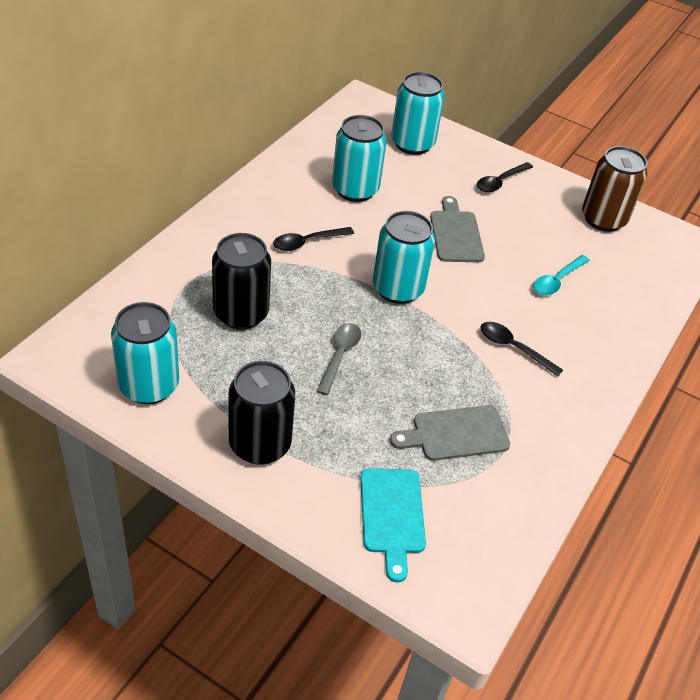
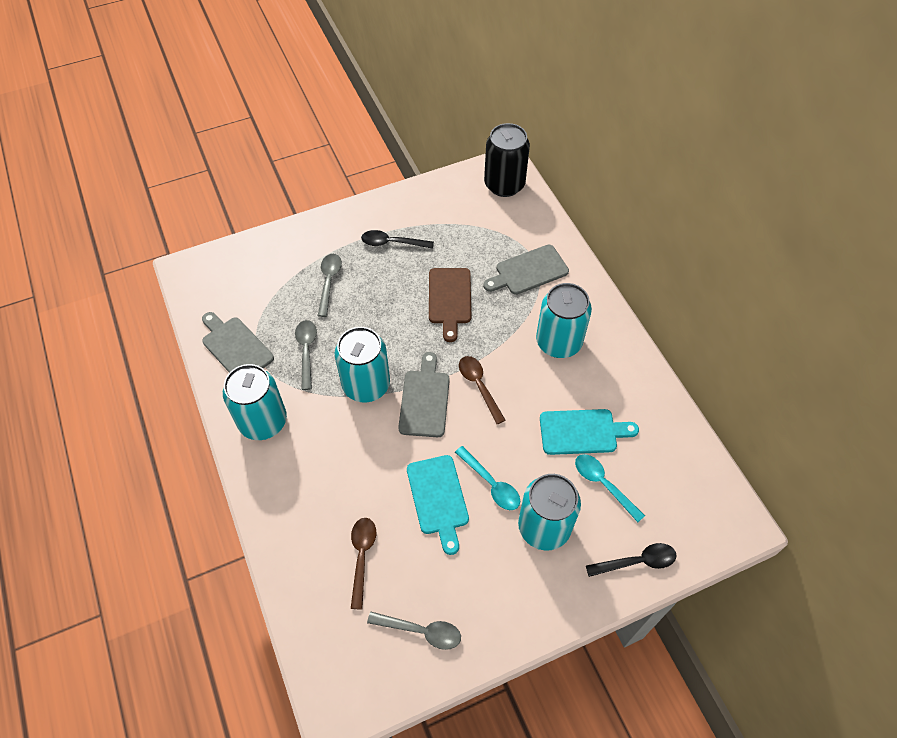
black can: 2 -> 1
black spoon: 3 -> 2
brown can: 1 -> 0
brown cutting board: 0 -> 1
brown spoon: 0 -> 2
grey cutting board: 2 -> 3
grey spoon: 1 -> 3
turquoise cutting board: 1 -> 2
turquoise spoon: 1 -> 2

